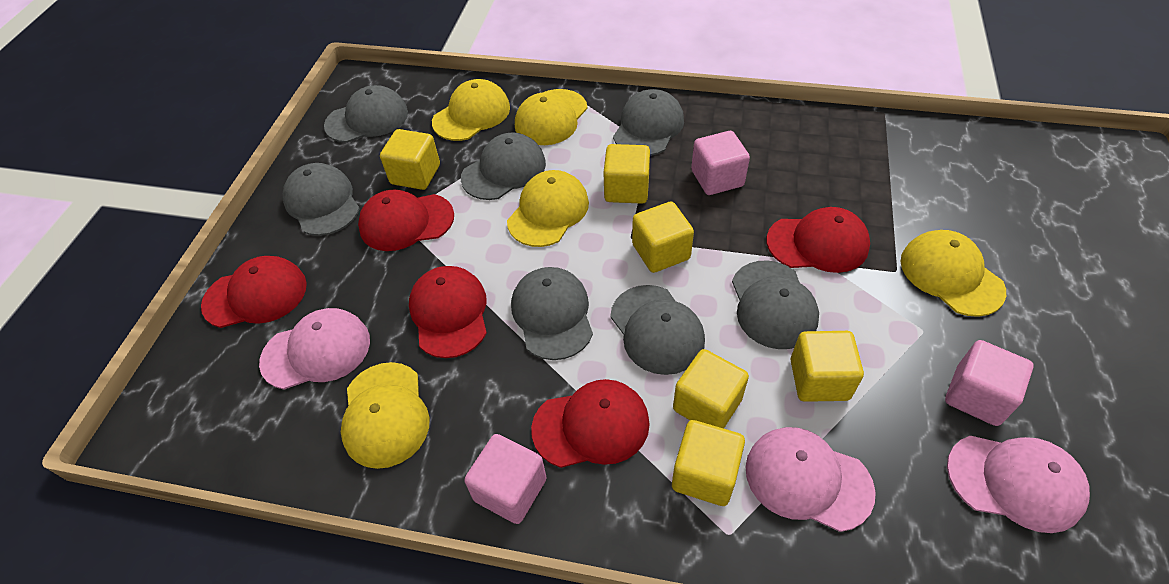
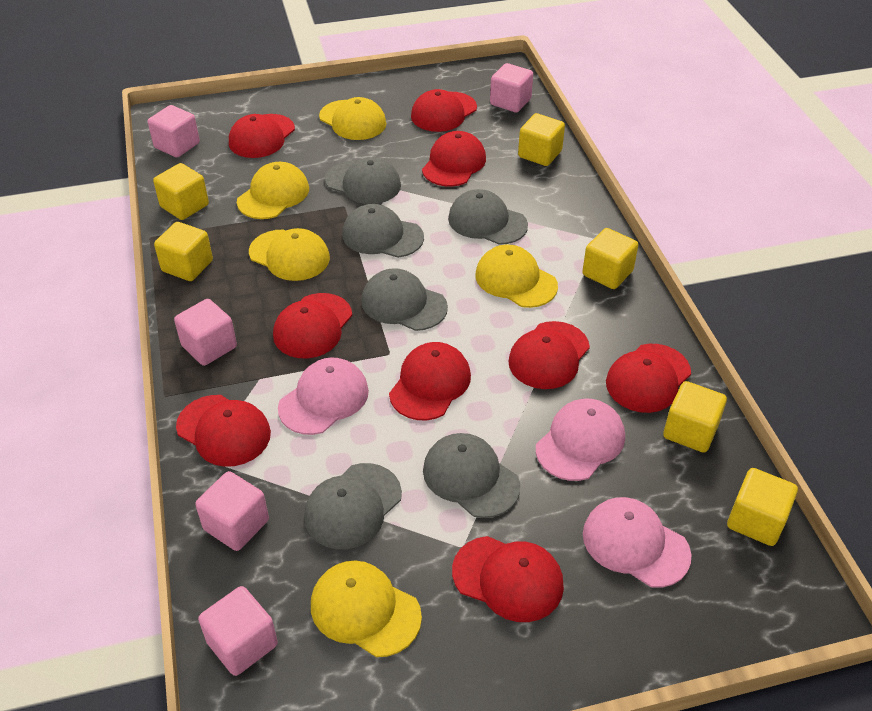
grey cap: 7 -> 6
pink cube: 3 -> 5
red cap: 5 -> 9

